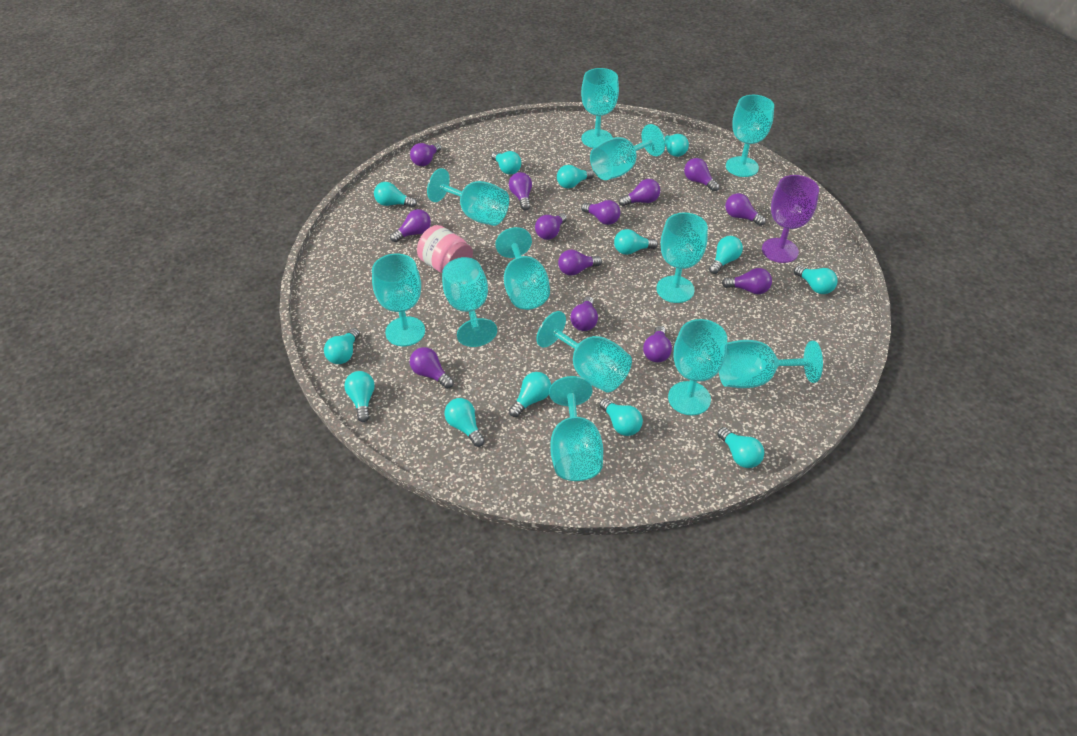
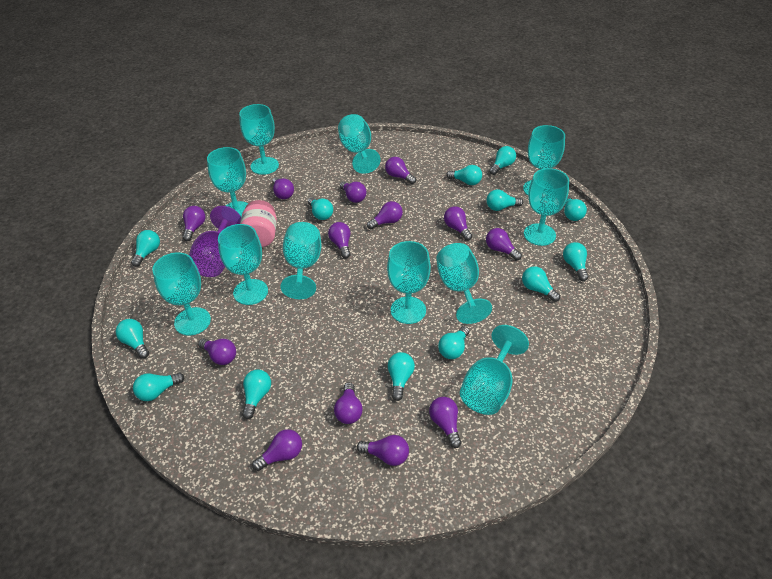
turquoise goblet: 12 -> 11

